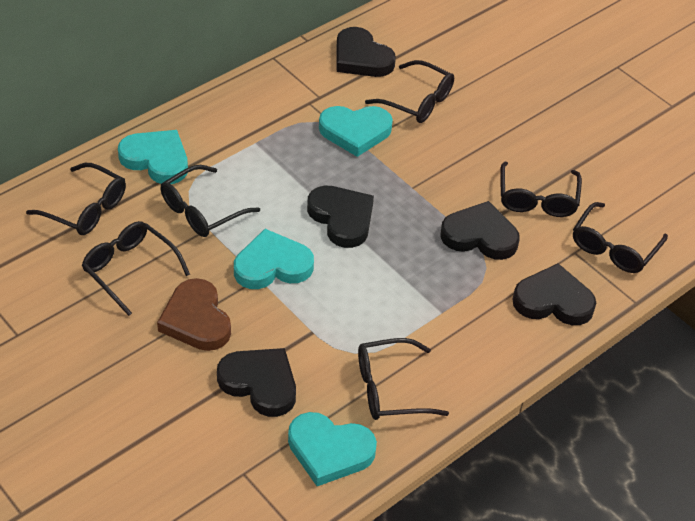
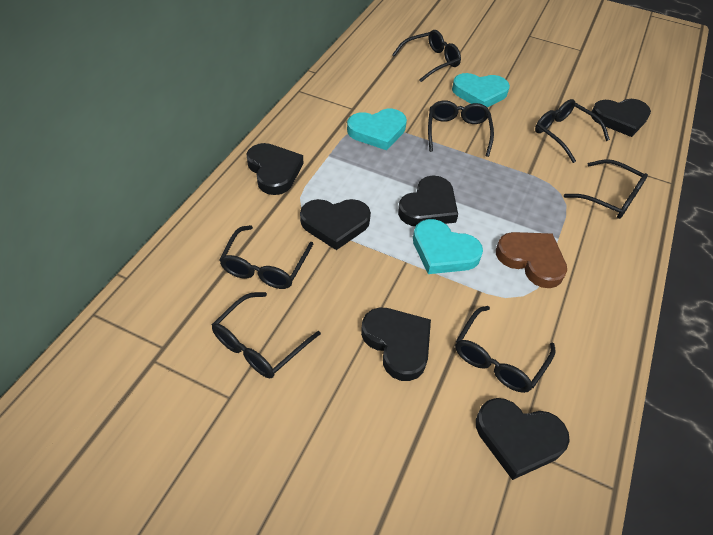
black heart: 5 -> 6
turquoise heart: 4 -> 3

